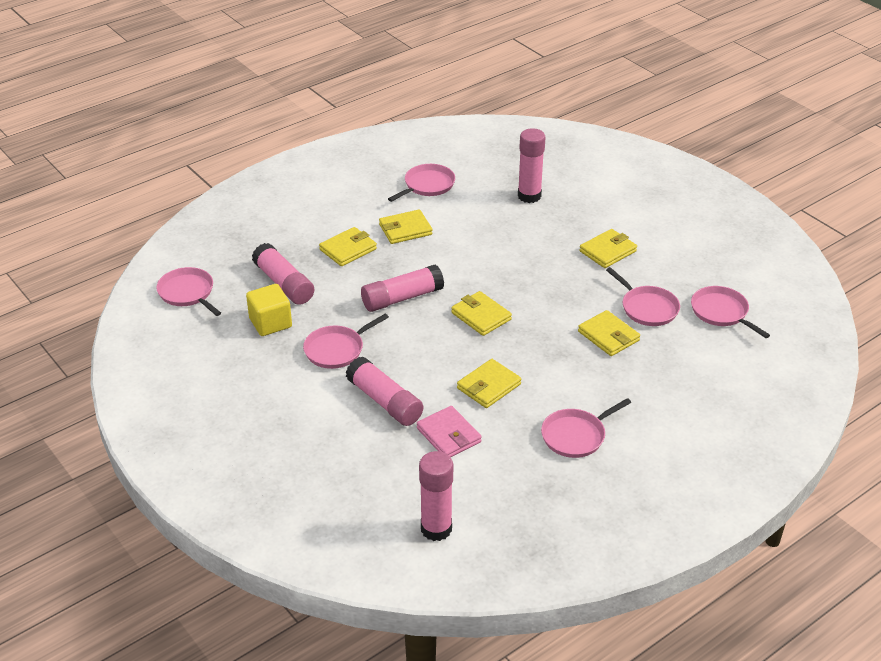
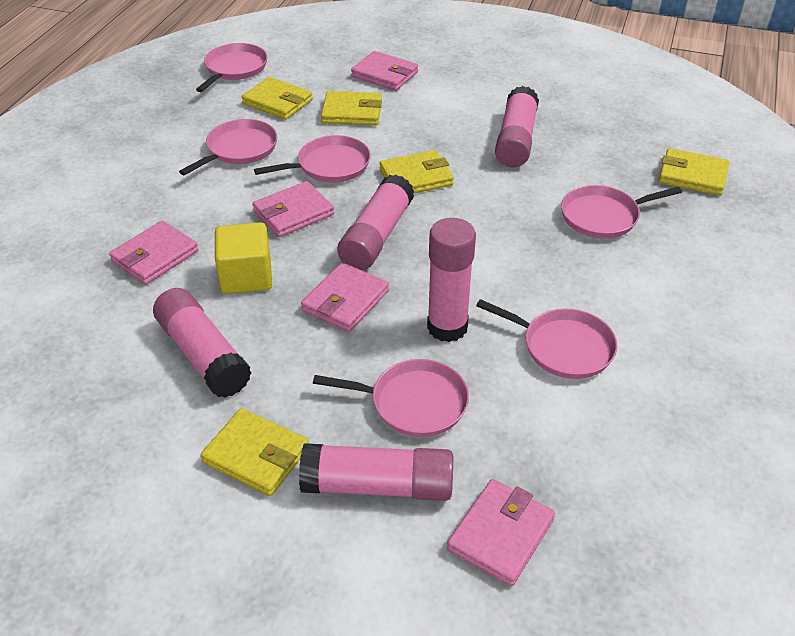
pink wallet: 1 -> 5
yellow wallet: 6 -> 5

